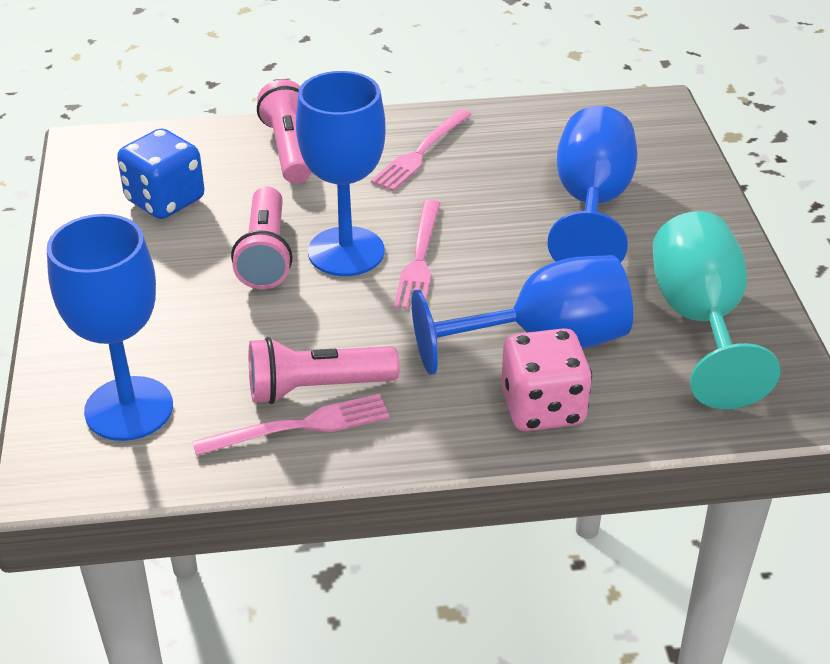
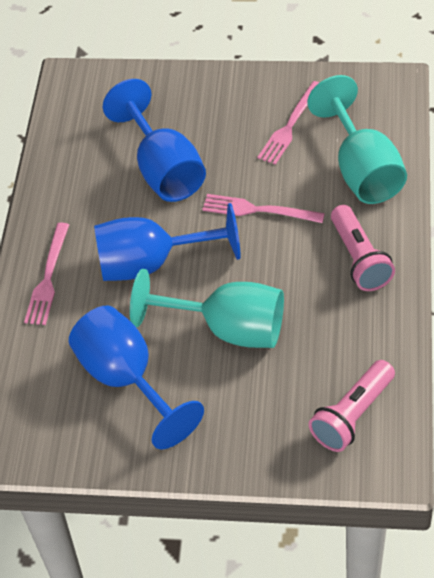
blue dice: 1 -> 0
blue goblet: 4 -> 3
pink dice: 1 -> 0
pink flashlight: 3 -> 2
turquoise goblet: 1 -> 2

